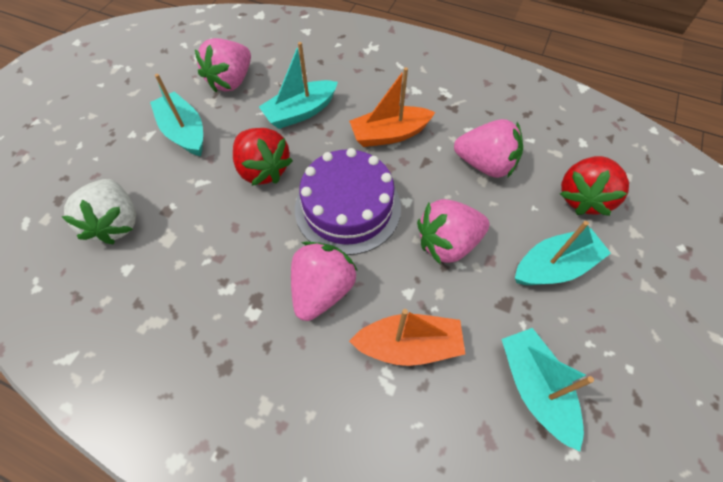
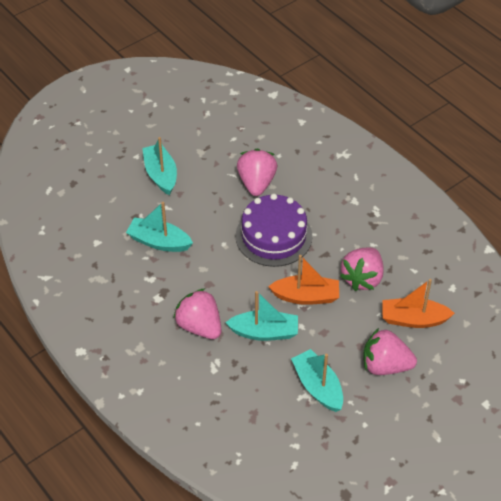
red strawberry: 2 -> 0
white strawberry: 1 -> 0

